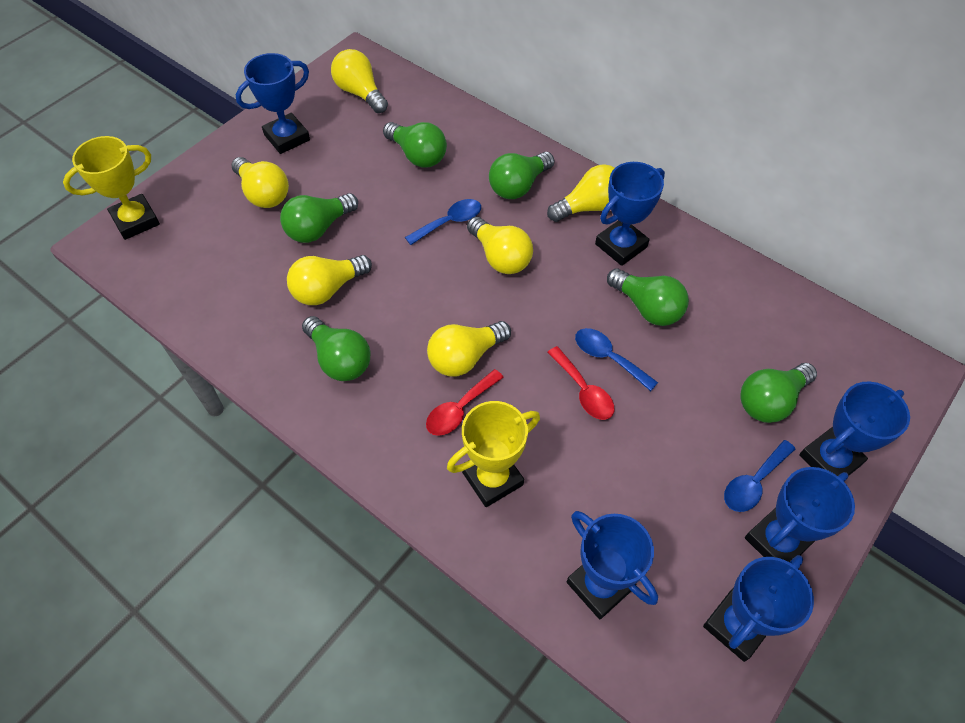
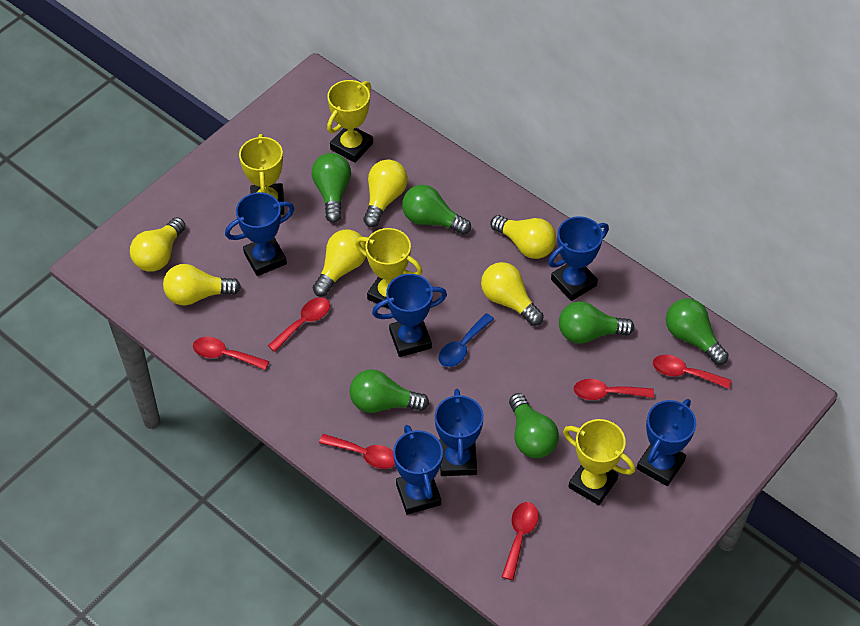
blue spoon: 3 -> 1
red spoon: 2 -> 6
yellow trophy: 2 -> 4

